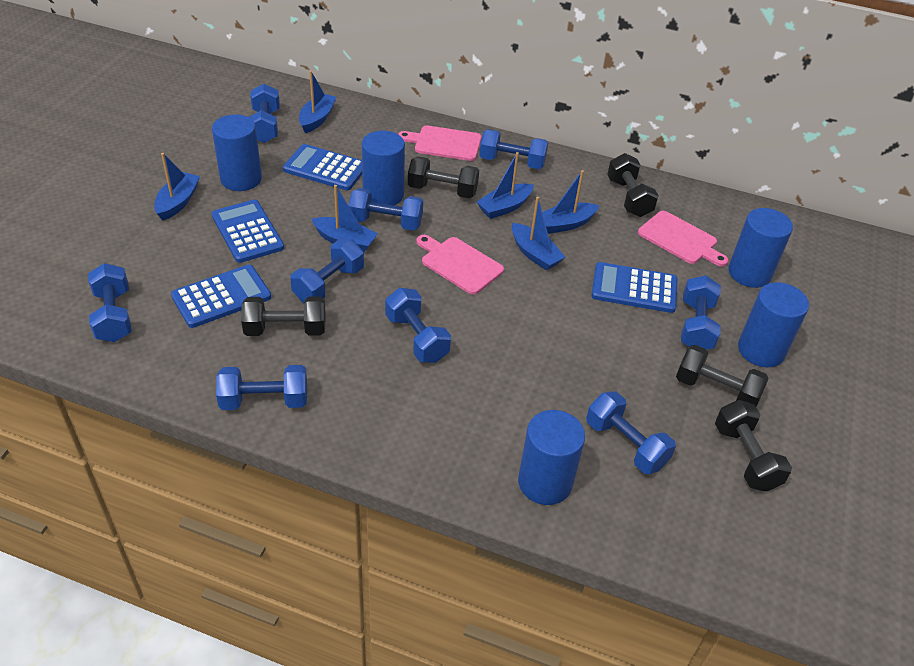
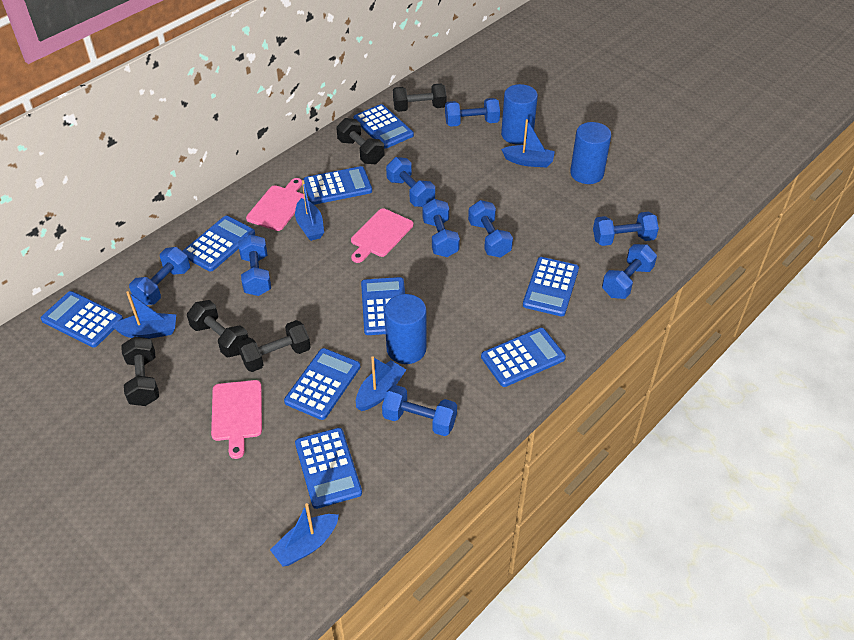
blue boat: 6 -> 5
blue calculator: 4 -> 9
blue cylinder: 5 -> 3

